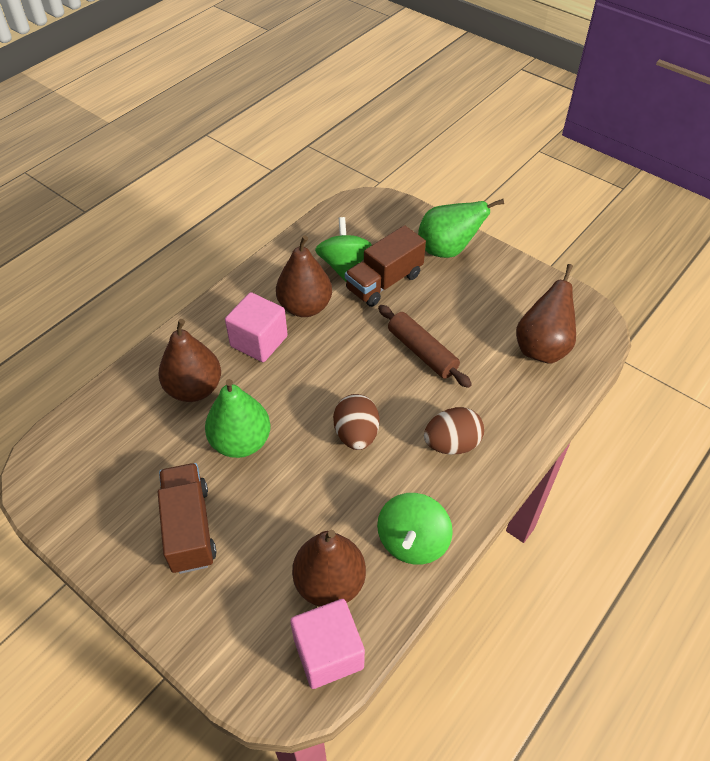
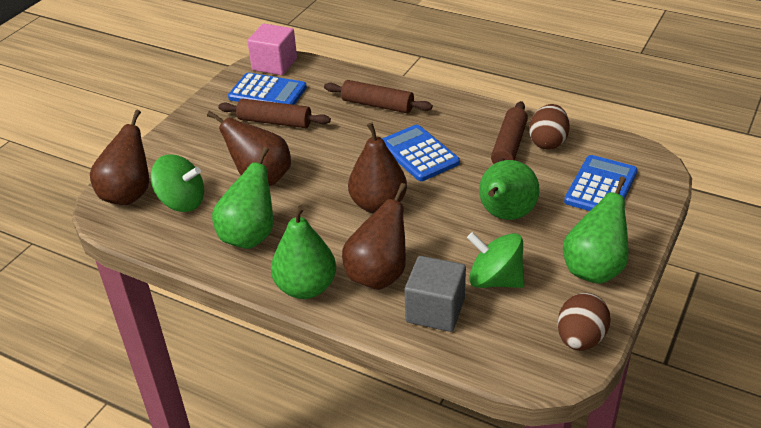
blue calculator: 0 -> 3
brown rolling pin: 1 -> 3
brown truck: 2 -> 0
green pear: 2 -> 4
grey cube: 0 -> 1
pink cube: 2 -> 1

